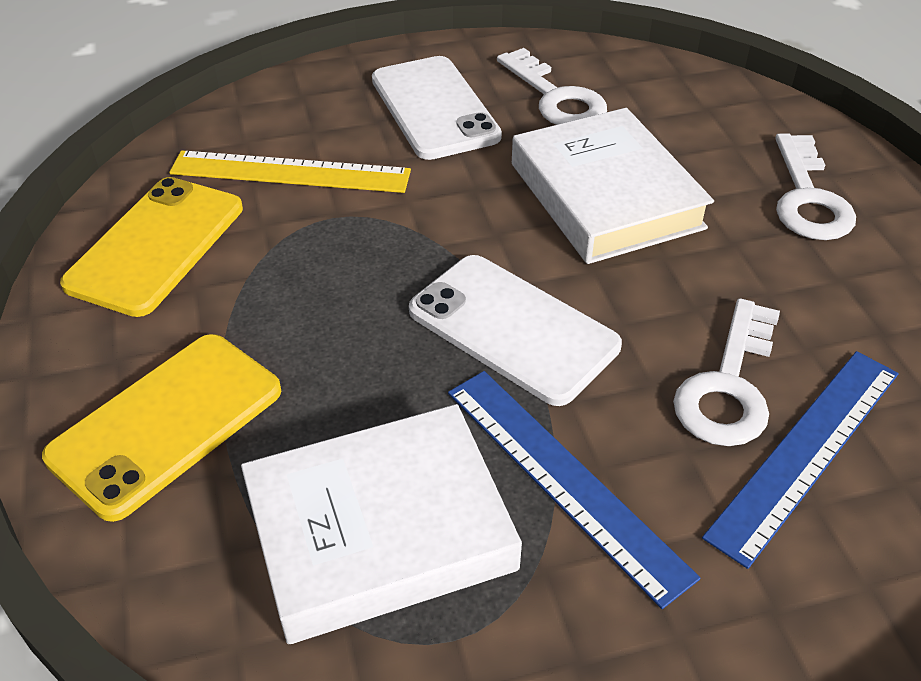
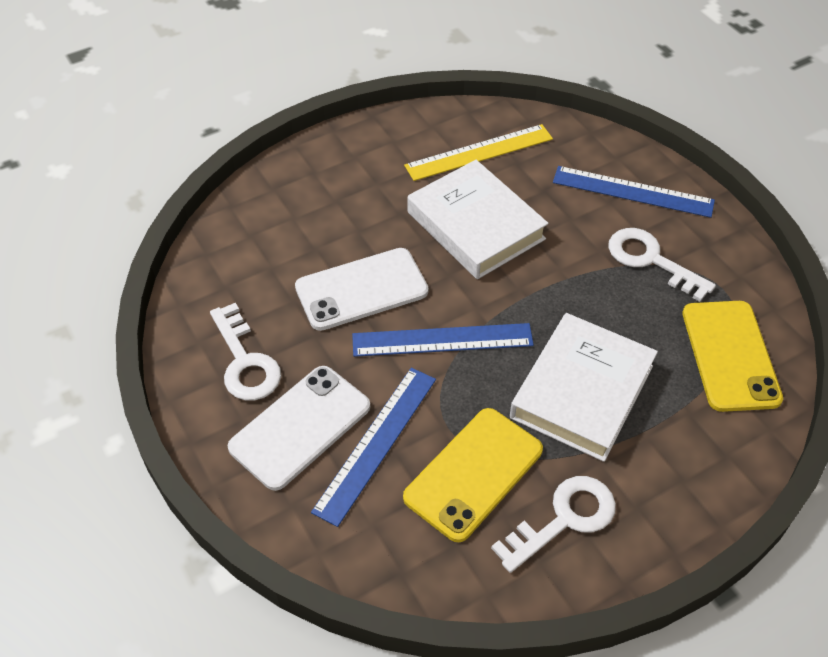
blue ruler: 2 -> 3

